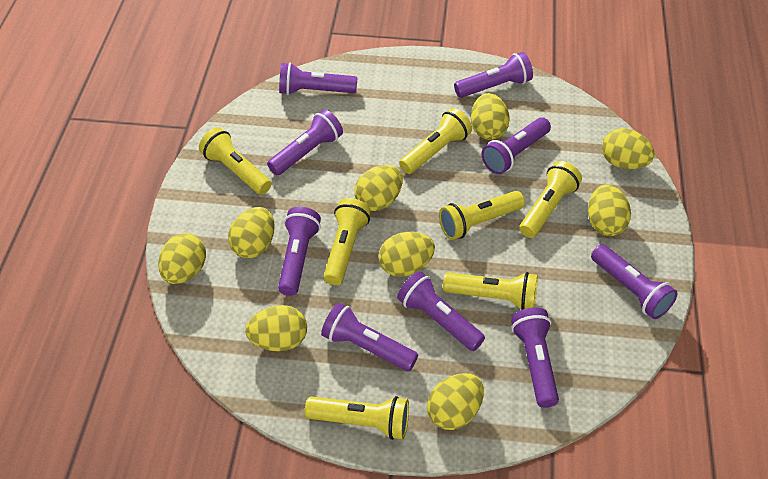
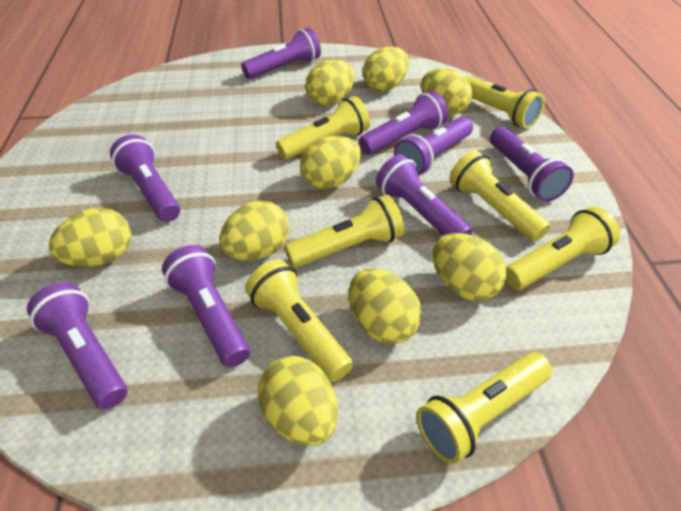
purple flashlight: 9 -> 8

